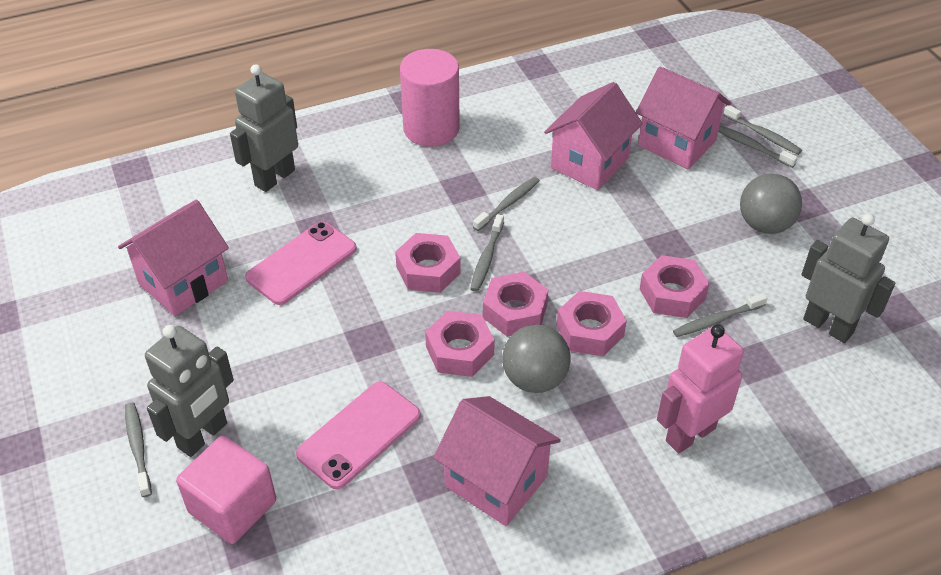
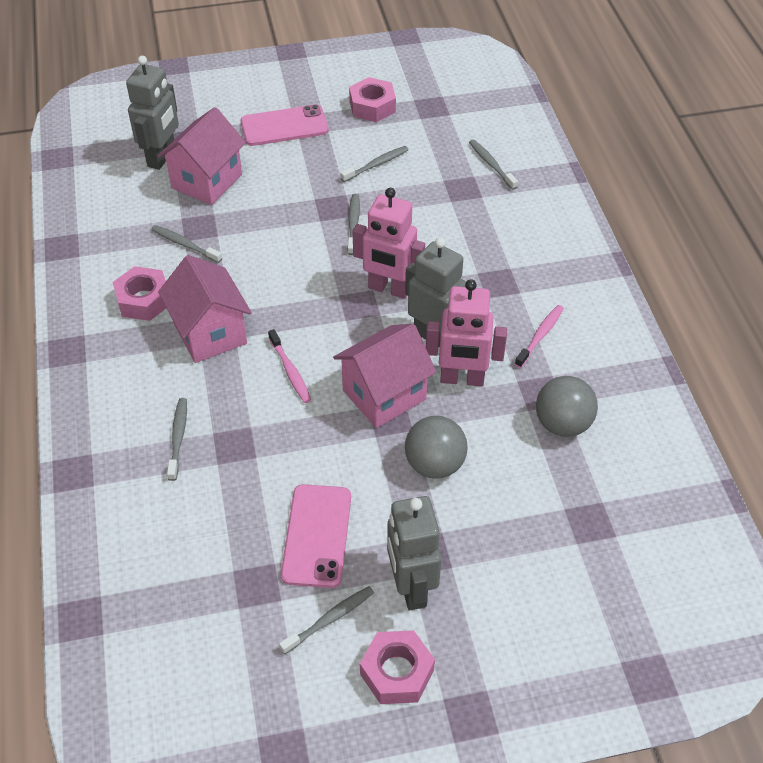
pink cube: 1 -> 0
pink cylinder: 1 -> 0
pink house: 4 -> 3
pink nut: 5 -> 3
pink robot: 1 -> 2
pink toothbrush: 0 -> 2

